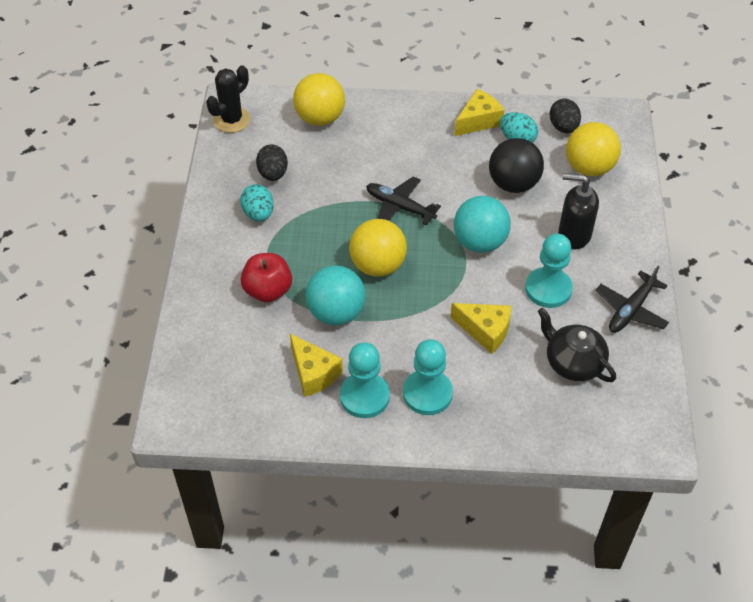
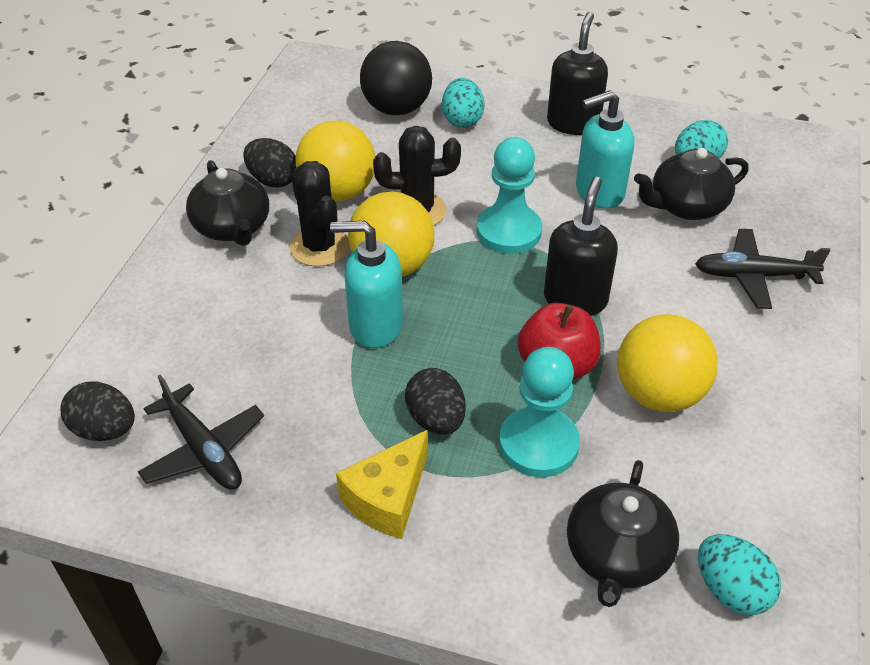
black cactus: 1 -> 2
black egg: 2 -> 3
black soap dispenser: 1 -> 2
black teapot: 1 -> 3
turquoise ball: 2 -> 0
turquoise egg: 2 -> 3
turquoise pawn: 3 -> 2
turquoise soap dispenser: 0 -> 2
yellow cheese: 3 -> 1

